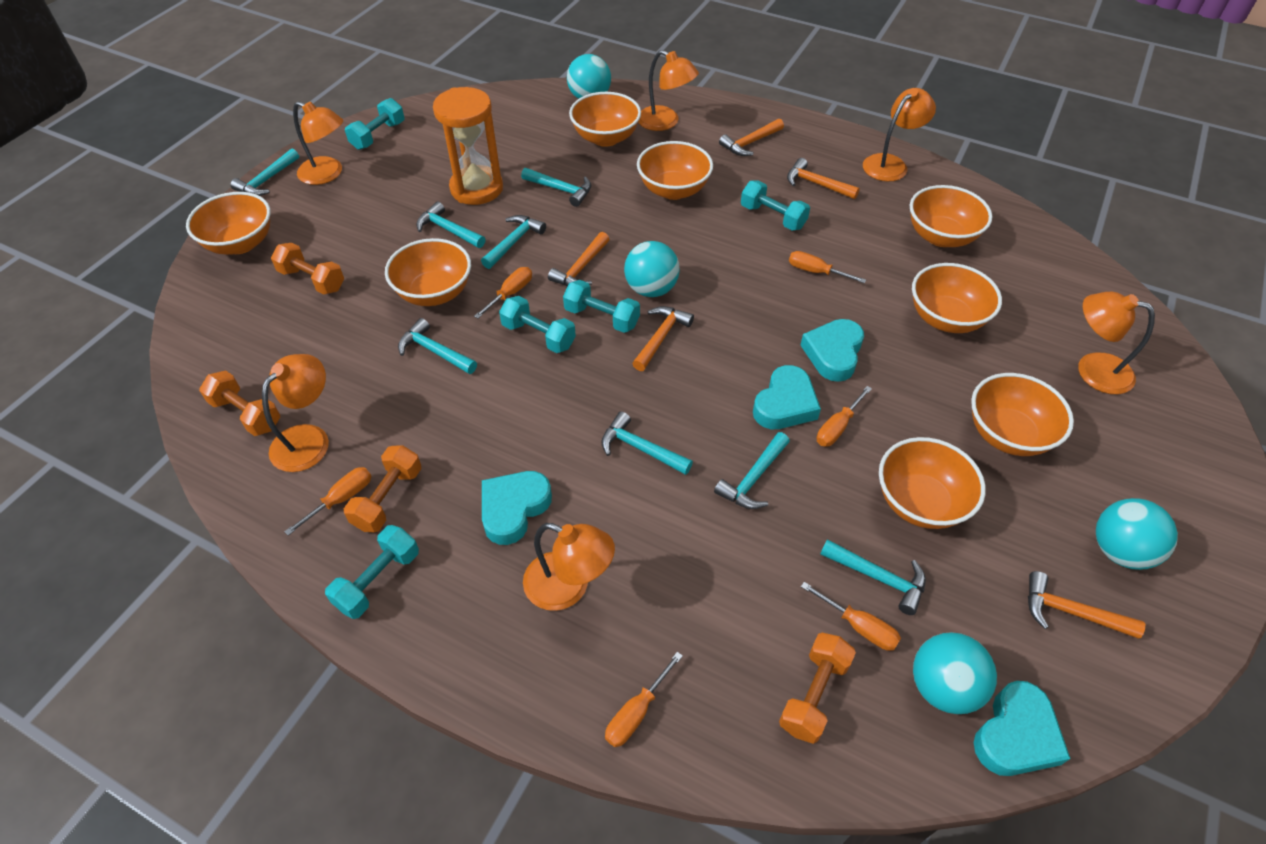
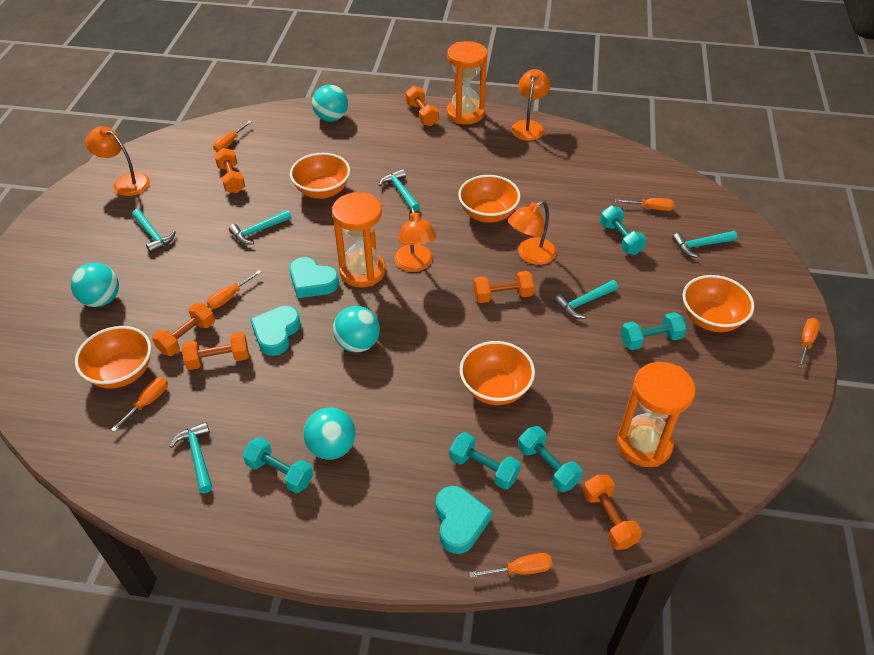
orange bowl: 8 -> 5
orange dumbbell: 4 -> 6
orange hammer: 5 -> 0
orange hourglass: 1 -> 3
orange lamp: 6 -> 4
turquoise hammer: 8 -> 6
turquoise heart: 4 -> 3

